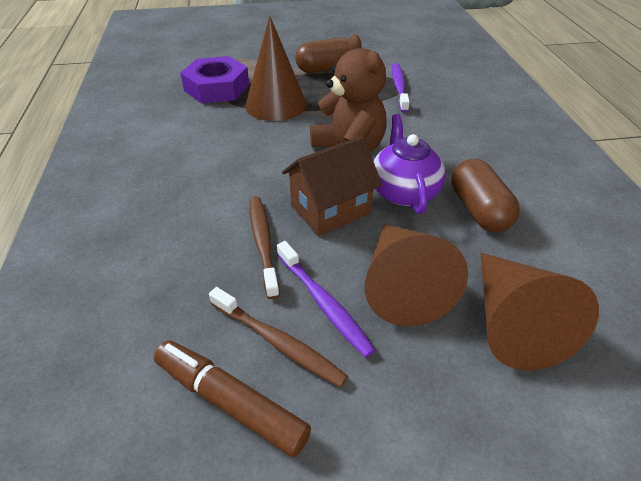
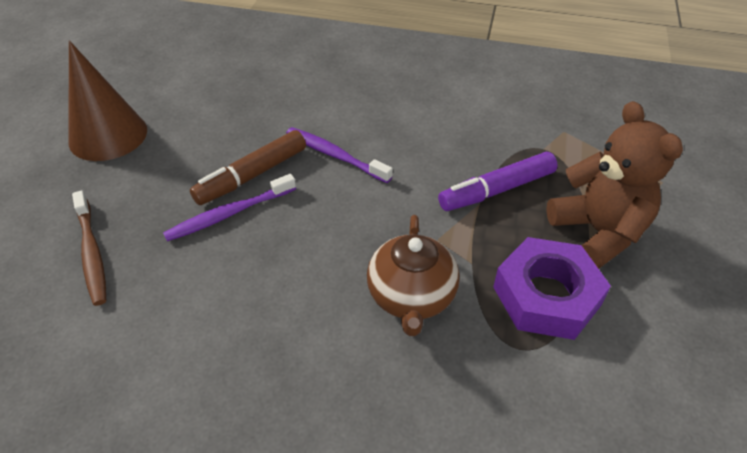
brown capsule: 2 -> 0
brown cone: 3 -> 1
brown house: 1 -> 0
brown teapot: 0 -> 1
brown toothbrush: 2 -> 1
purple marker: 0 -> 1
purple teapot: 1 -> 0

